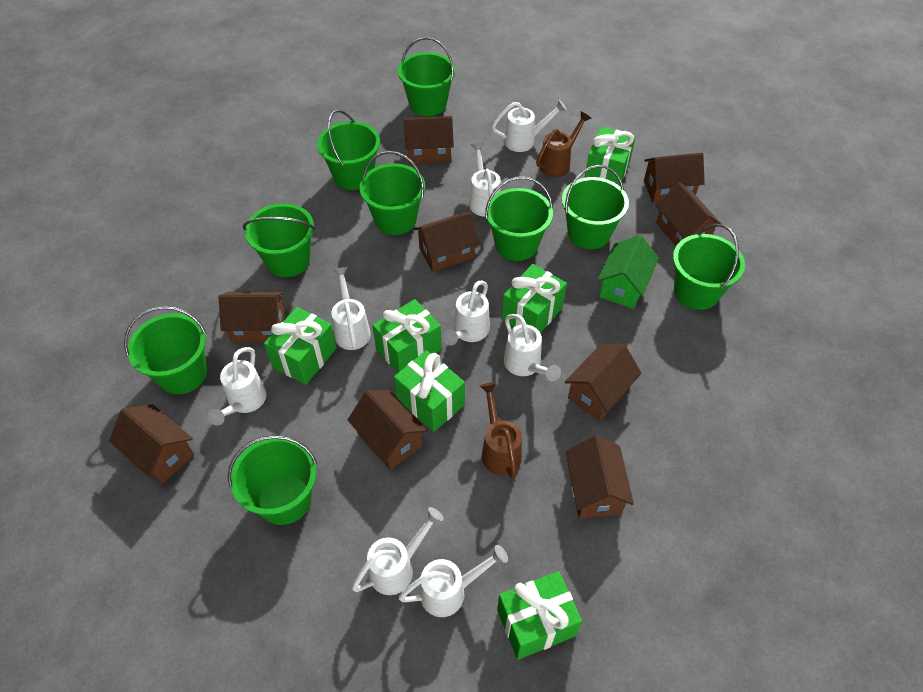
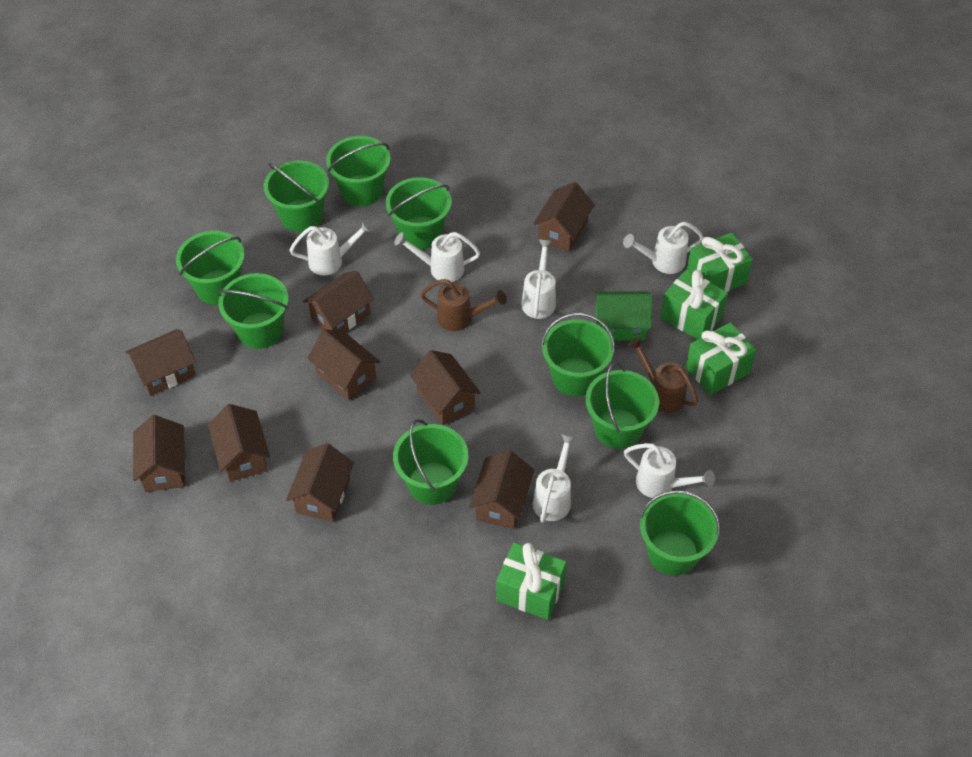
green gift: 6 -> 4
white watering can: 8 -> 6

